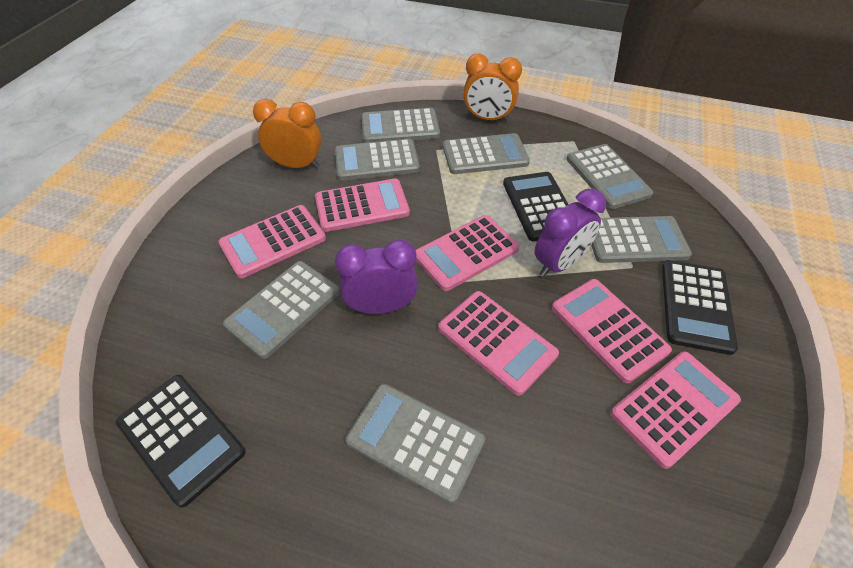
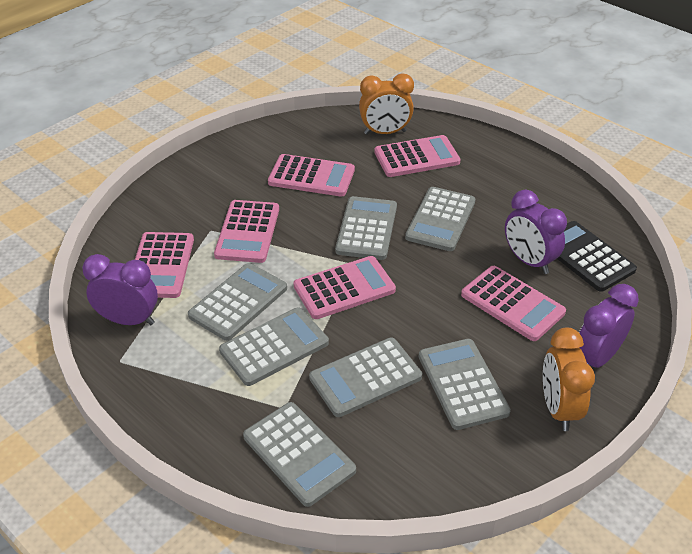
black calculator: 3 -> 1
purple clock: 2 -> 3

